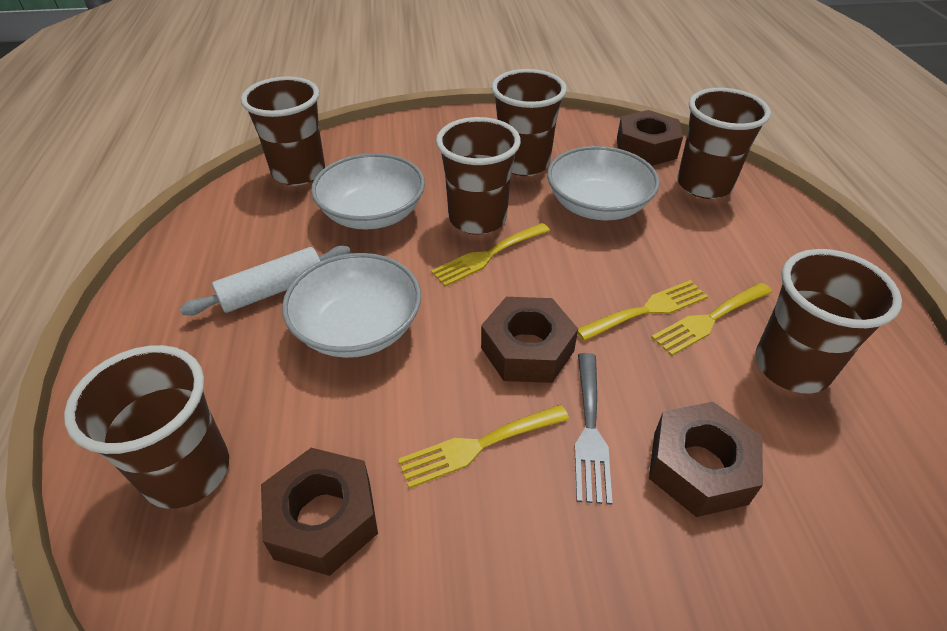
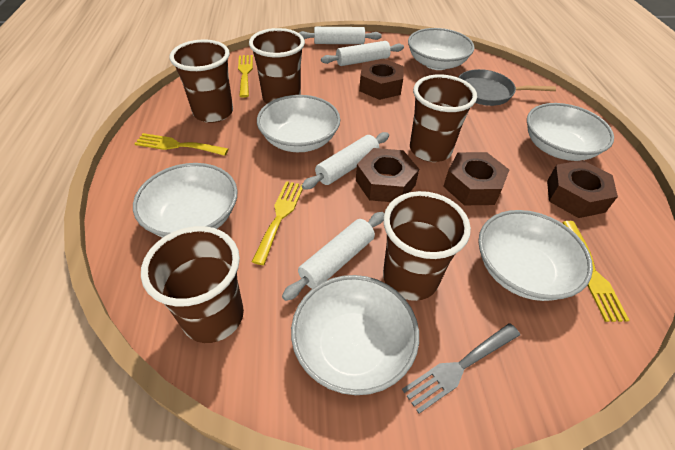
brown cup: 6 -> 5
grey pan: 0 -> 1
white bowl: 3 -> 6
white rolling pin: 1 -> 4

